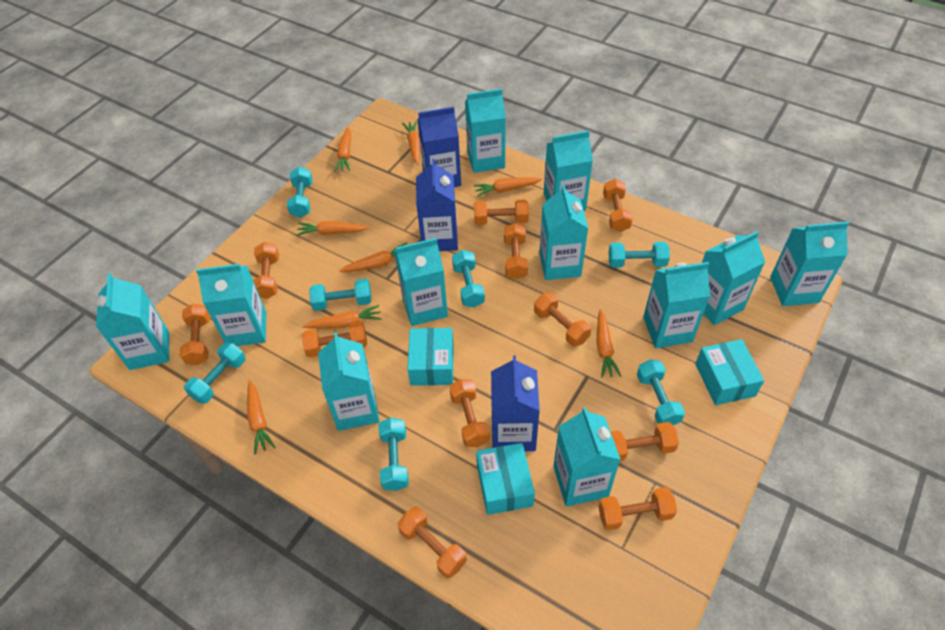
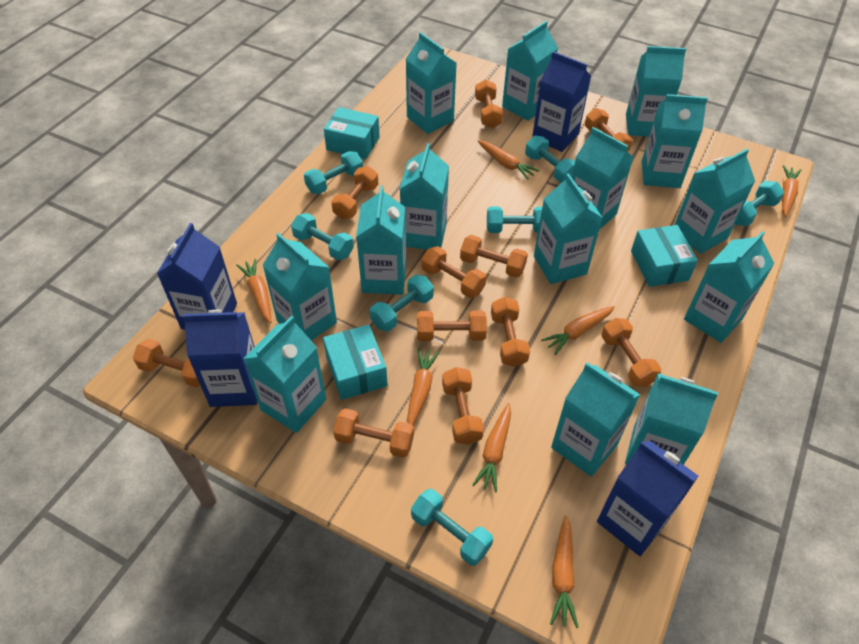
blue carton: 3 -> 4
orange carrot: 8 -> 7
turquoise carton: 11 -> 14

